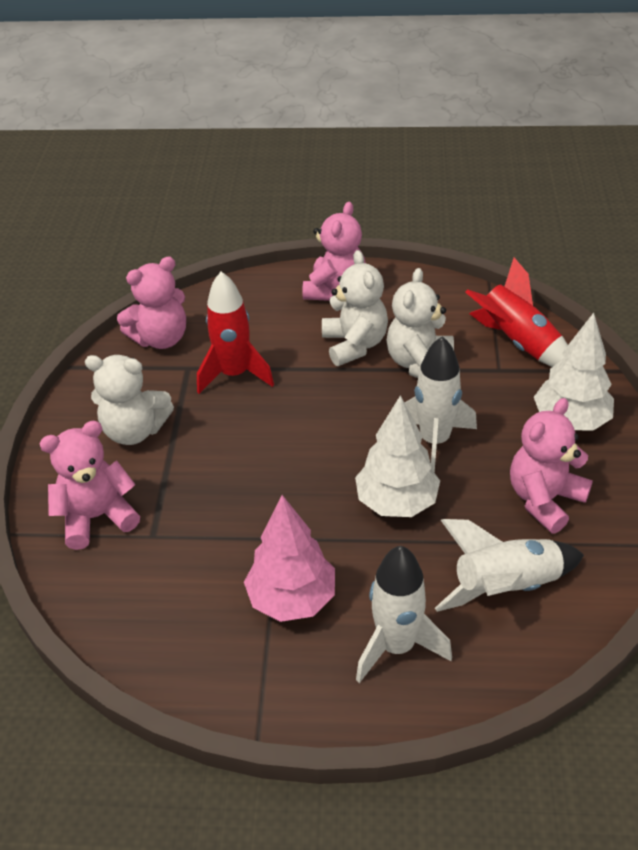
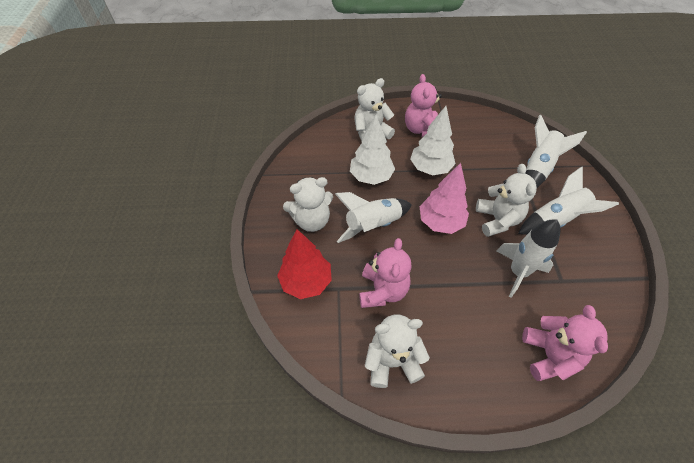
pink teddy bear: 4 -> 3
red rocket: 2 -> 0
red tree: 0 -> 1
white rocket: 3 -> 4
white teddy bear: 3 -> 4

